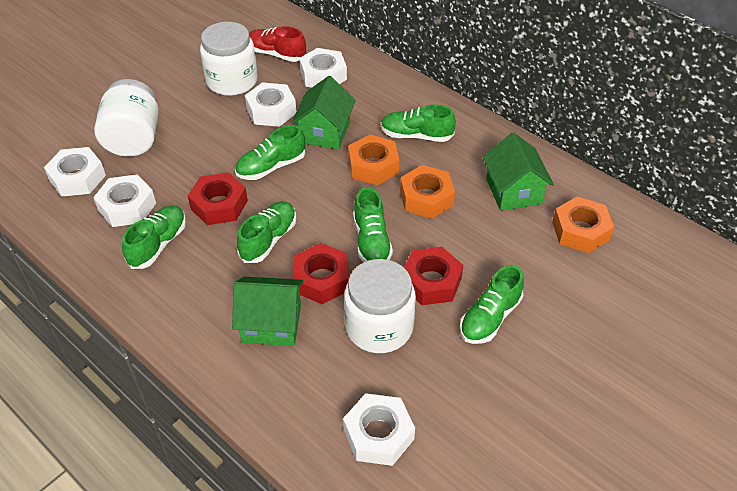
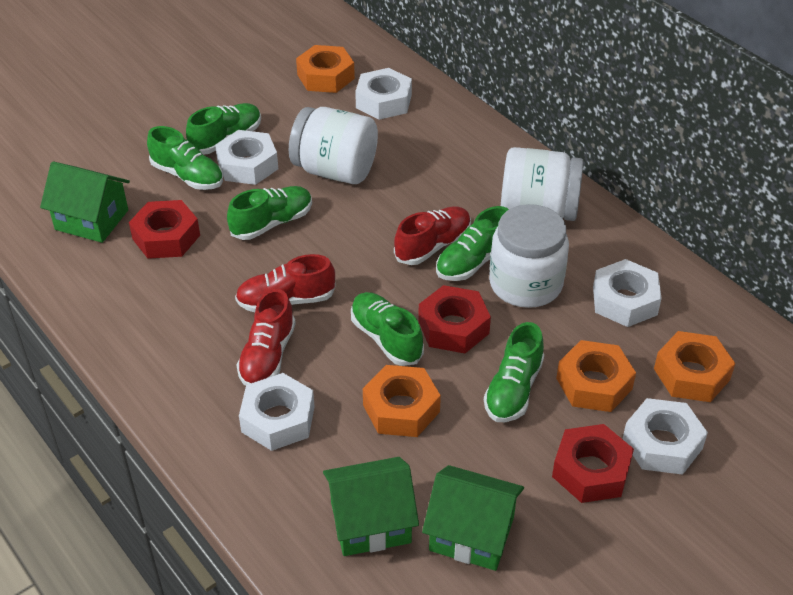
orange nut: 3 -> 4
red shoe: 1 -> 3

